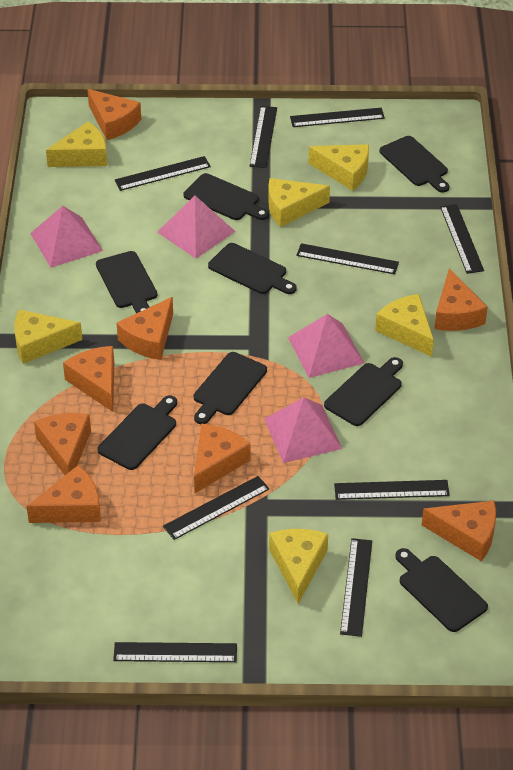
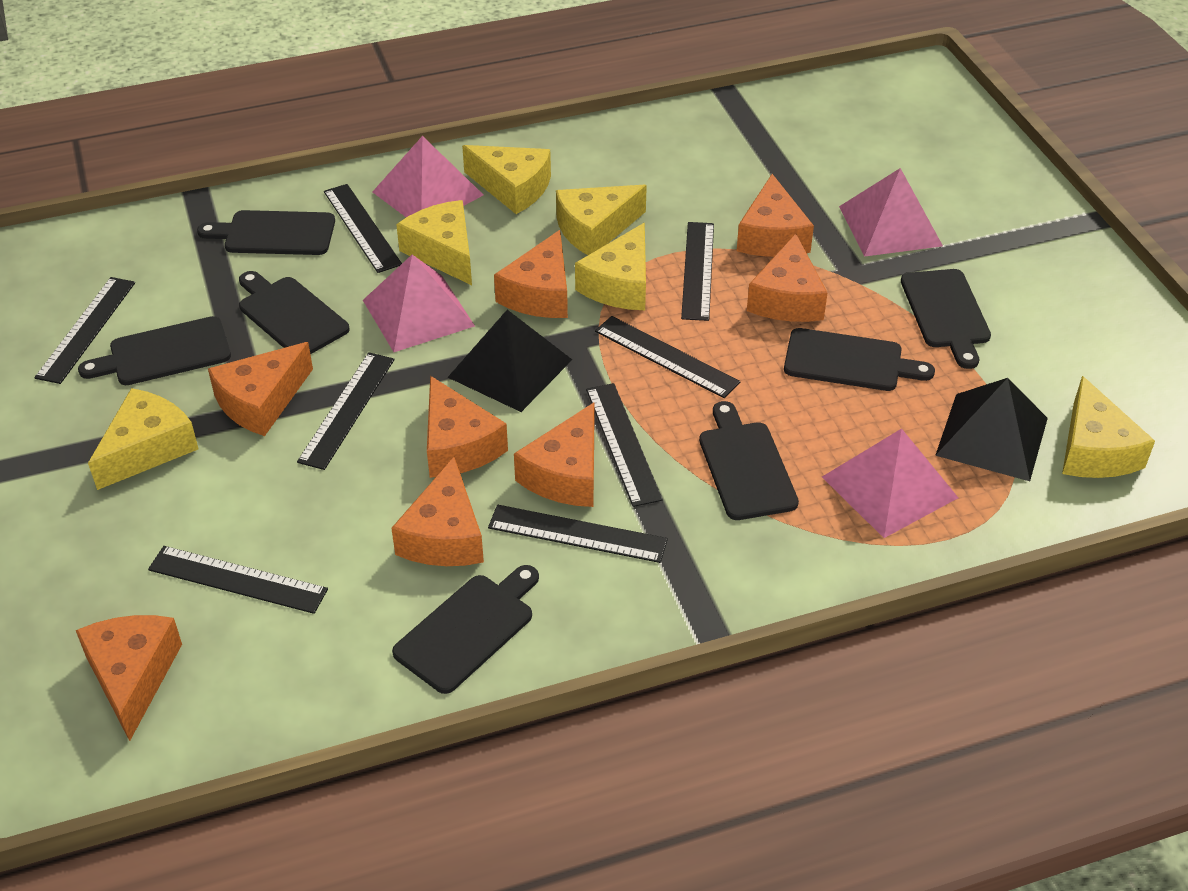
black cutting board: 8 -> 7
black pyramid: 0 -> 2
black ruler: 9 -> 8

